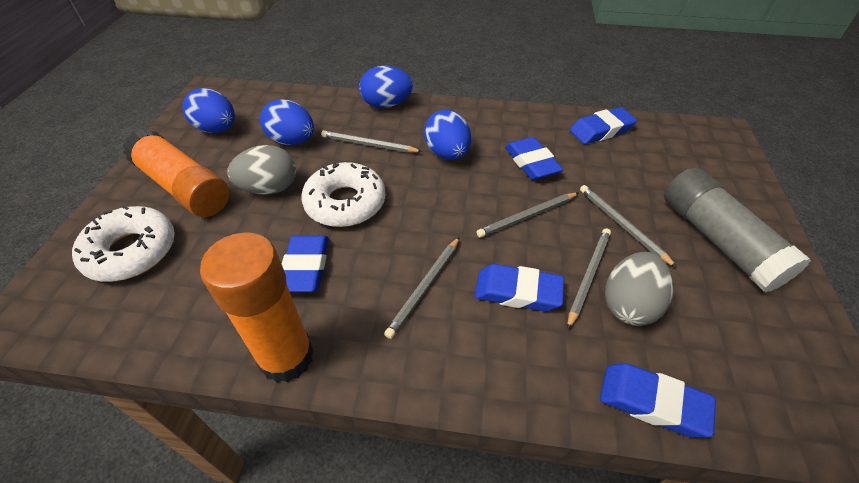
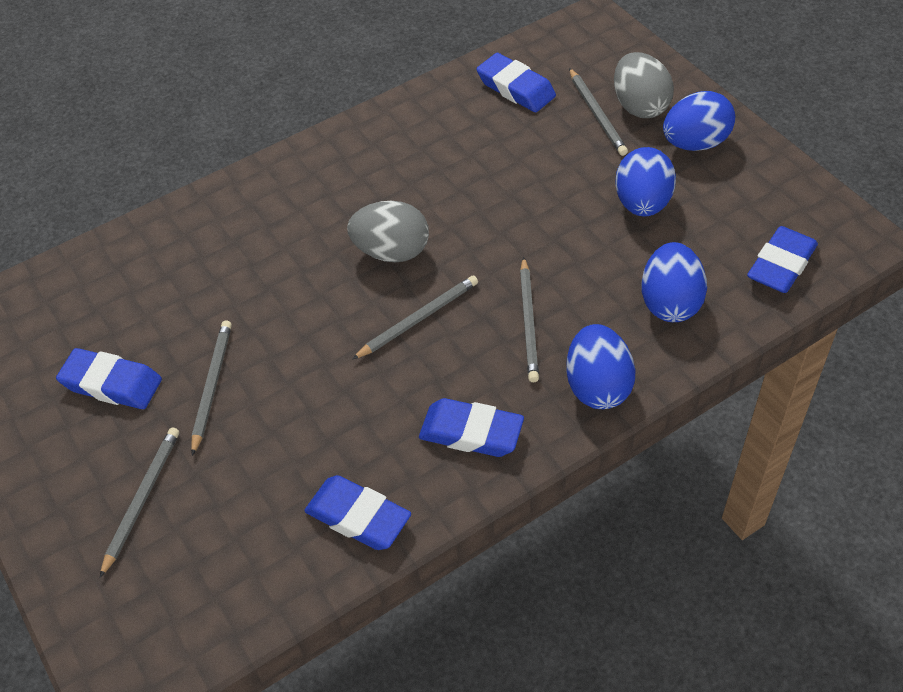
grey glue stick: 1 -> 0
orange glue stick: 2 -> 0
white donut: 2 -> 0

